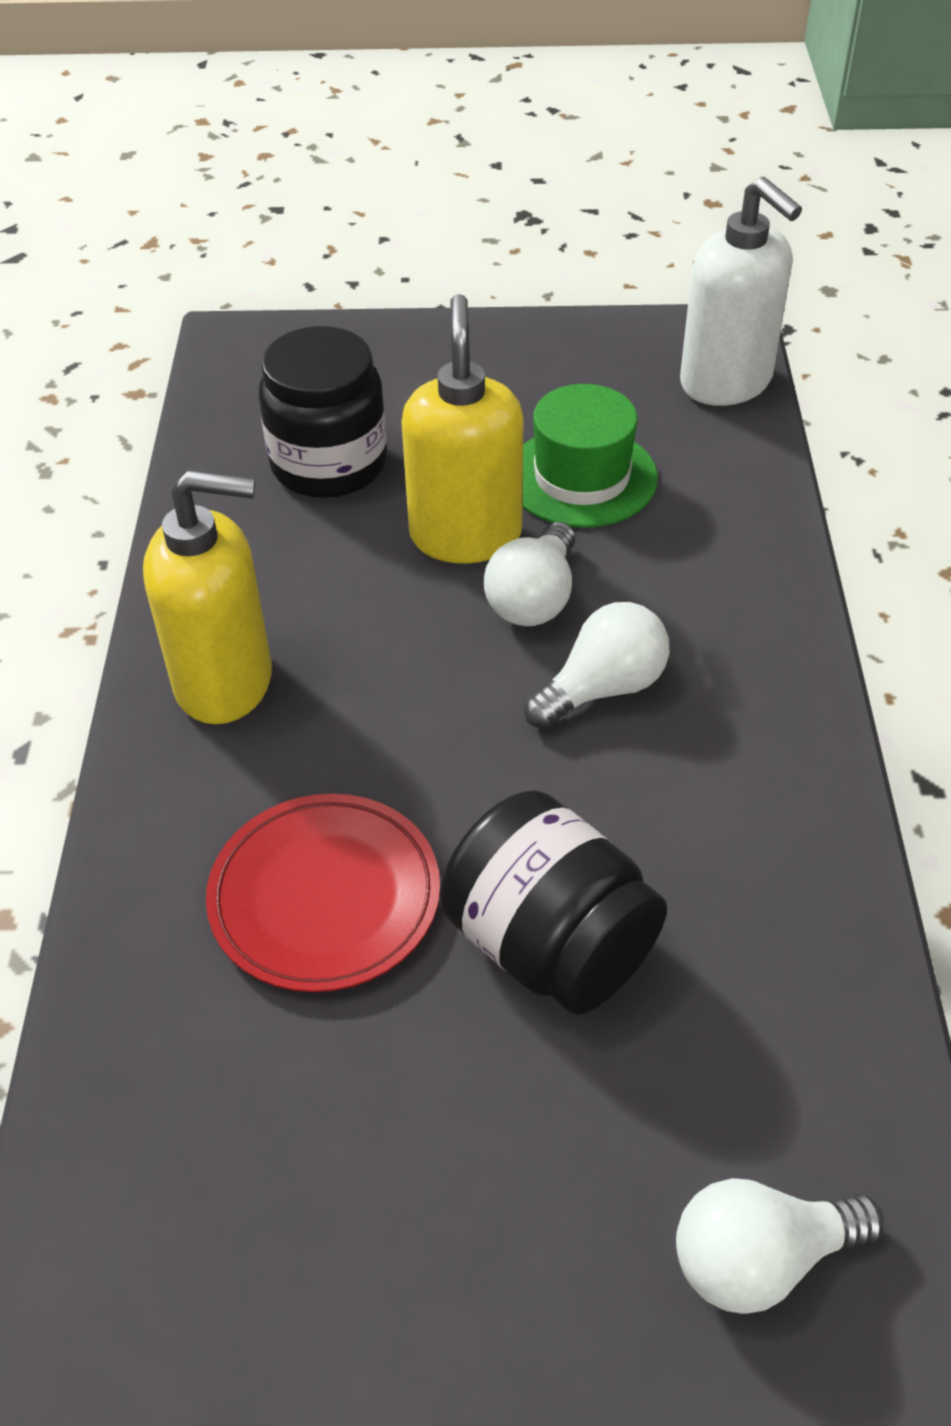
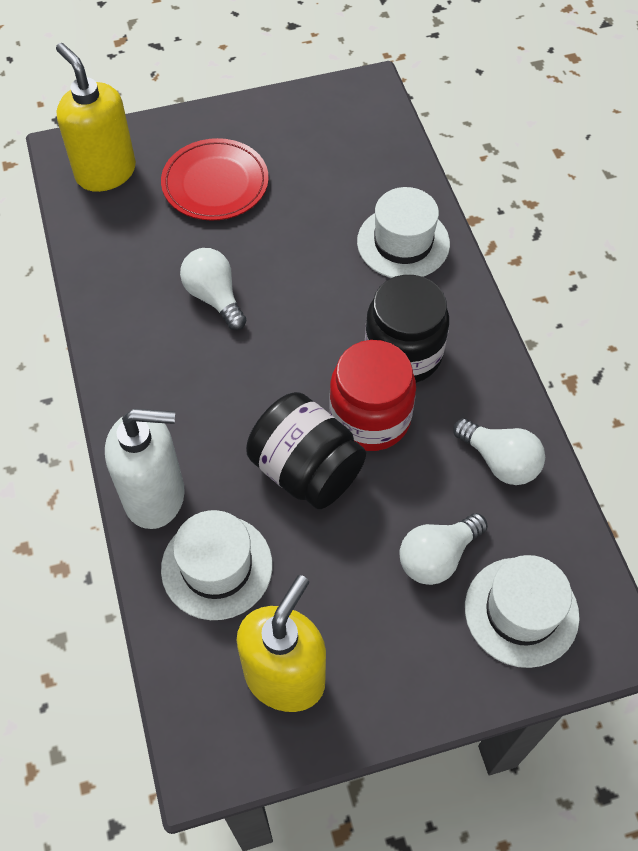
green hat: 1 -> 0
red jar: 0 -> 1
white hat: 0 -> 3

